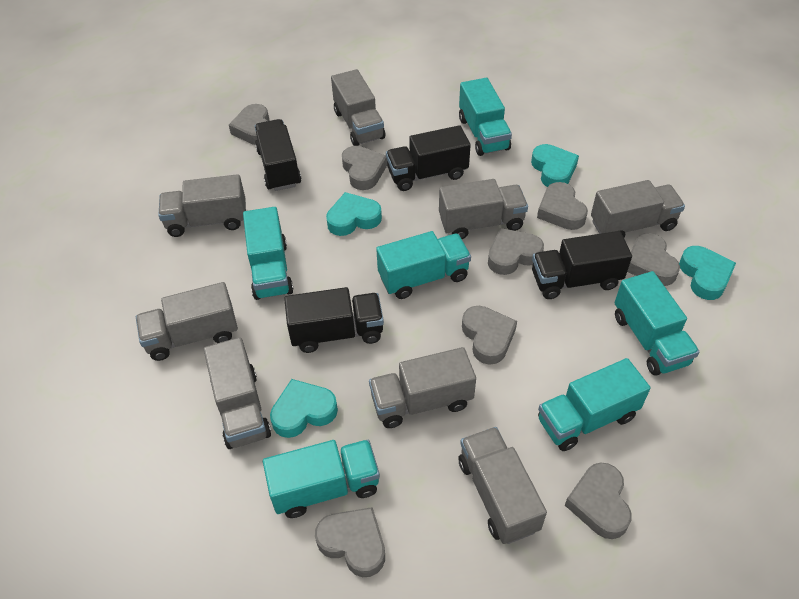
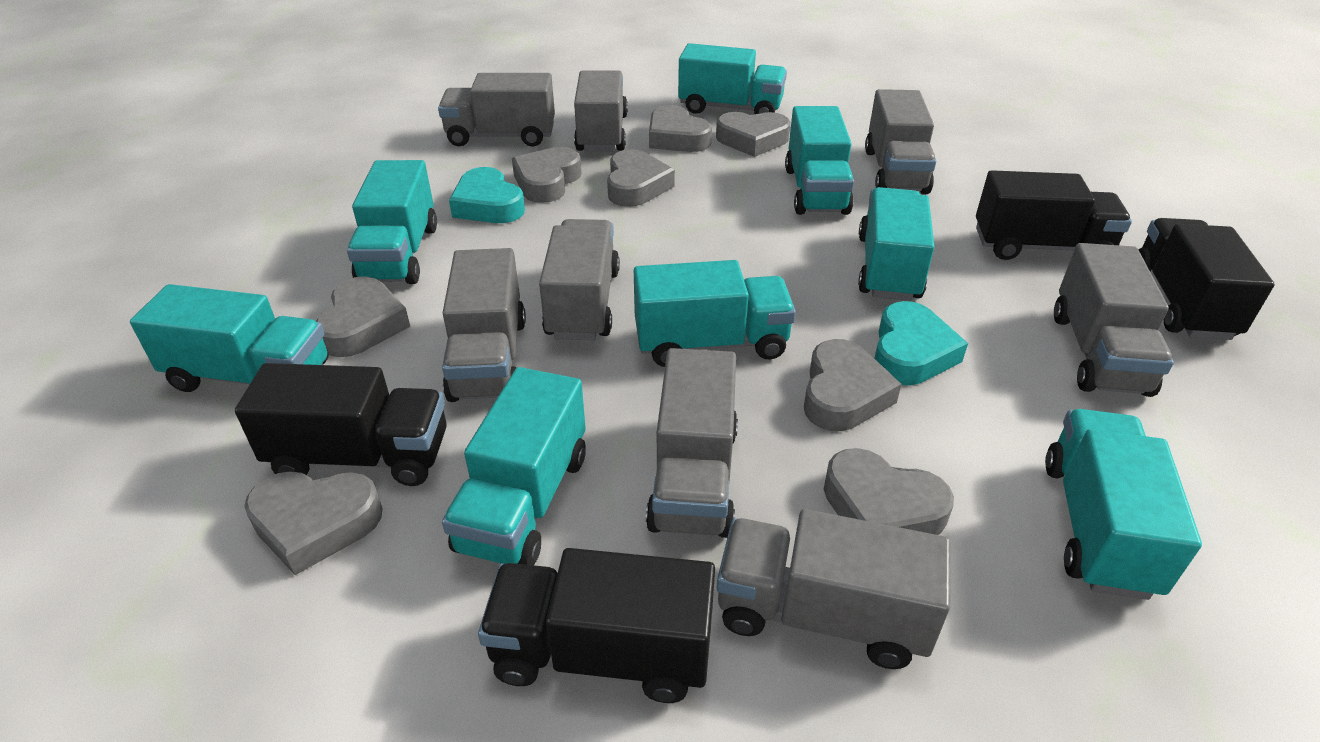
turquoise heart: 4 -> 2
turquoise truck: 6 -> 8

